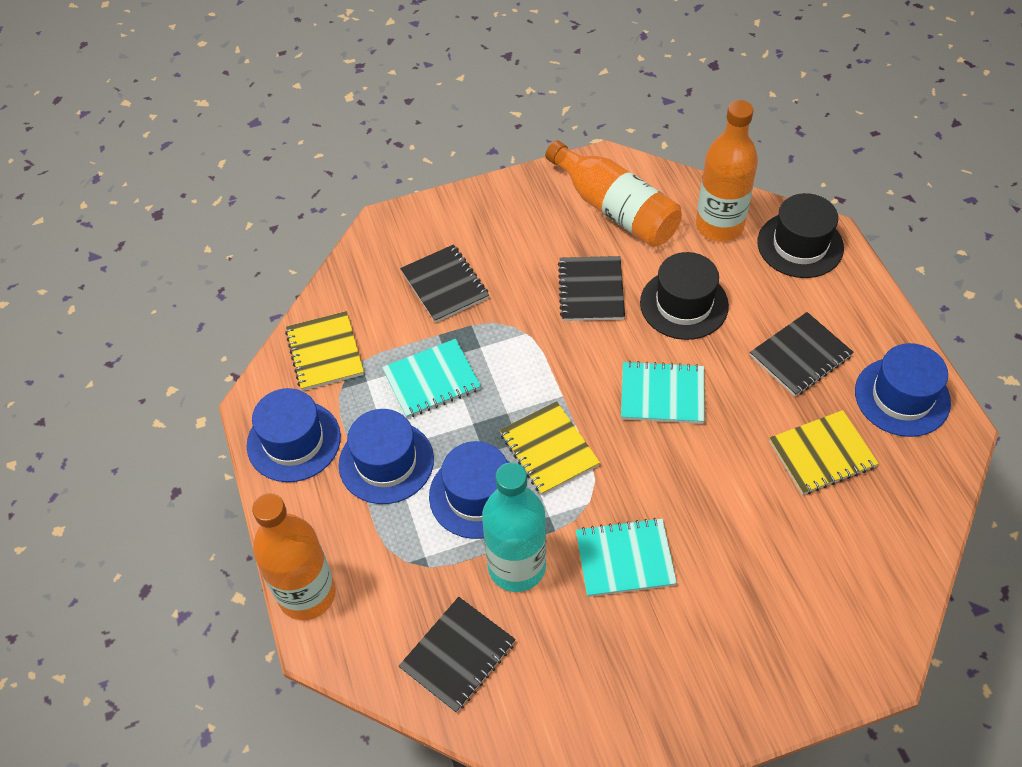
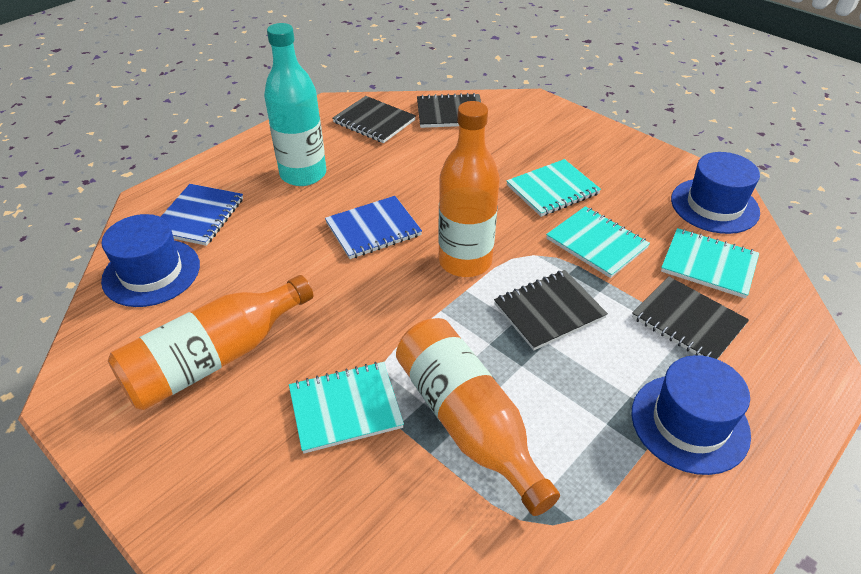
black hat: 2 -> 0
blue hat: 4 -> 3
blue notebook: 0 -> 2
turquoise notebook: 3 -> 4
yellow notebook: 3 -> 0

